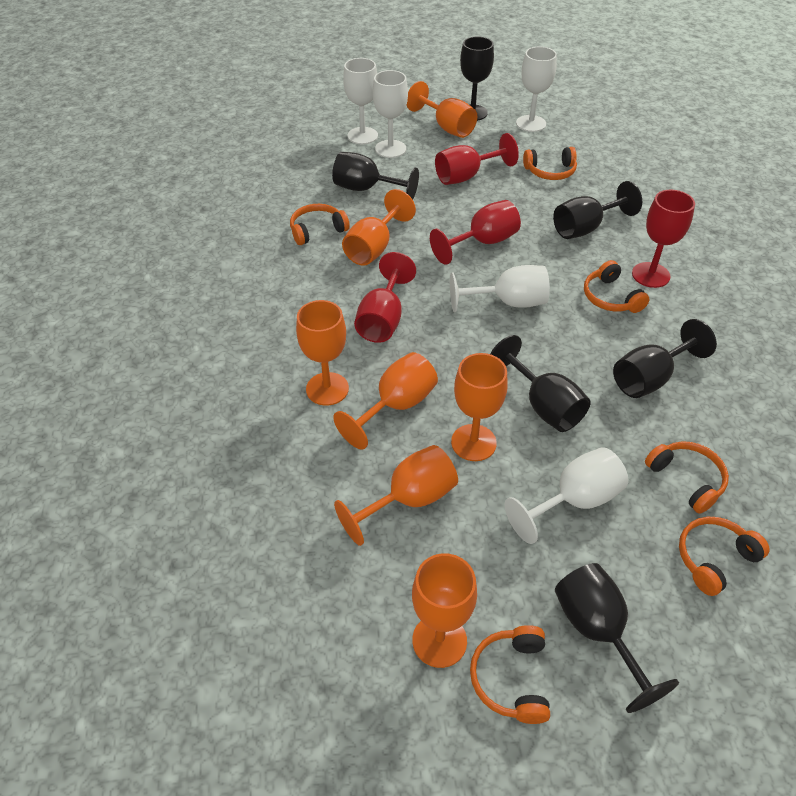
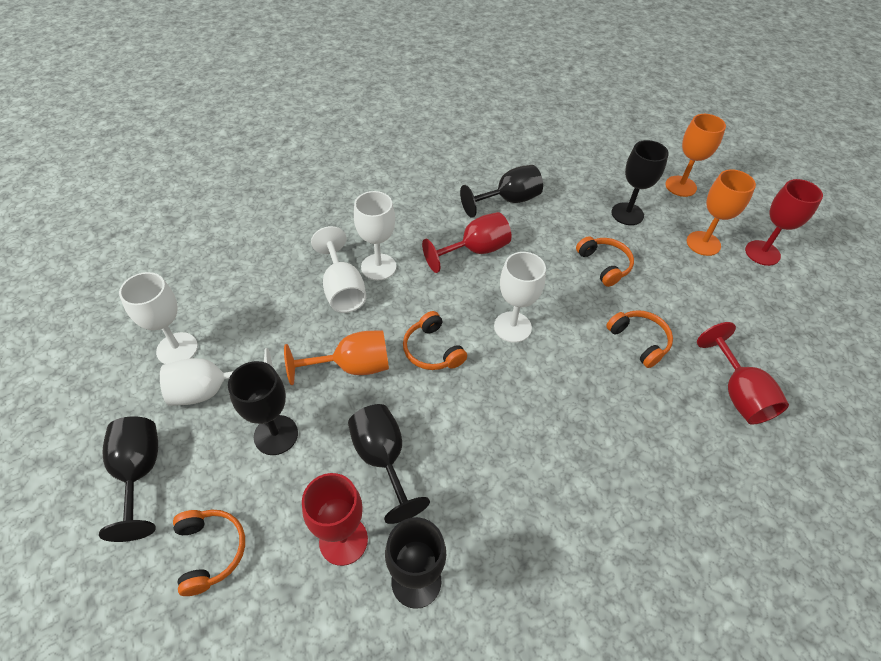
orange goblet: 7 -> 3
orange headphones: 6 -> 4

